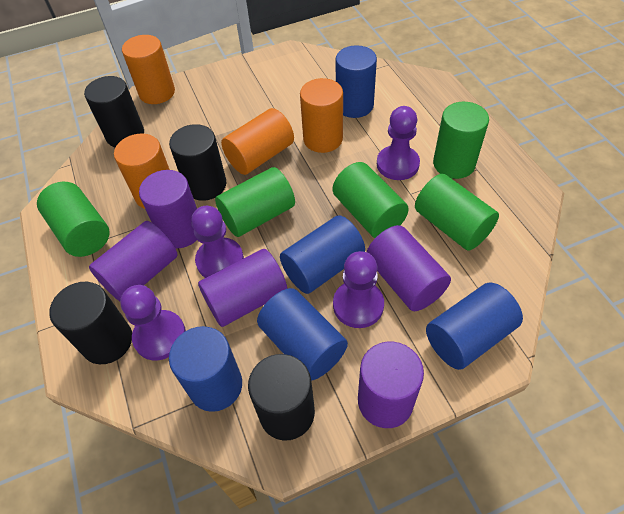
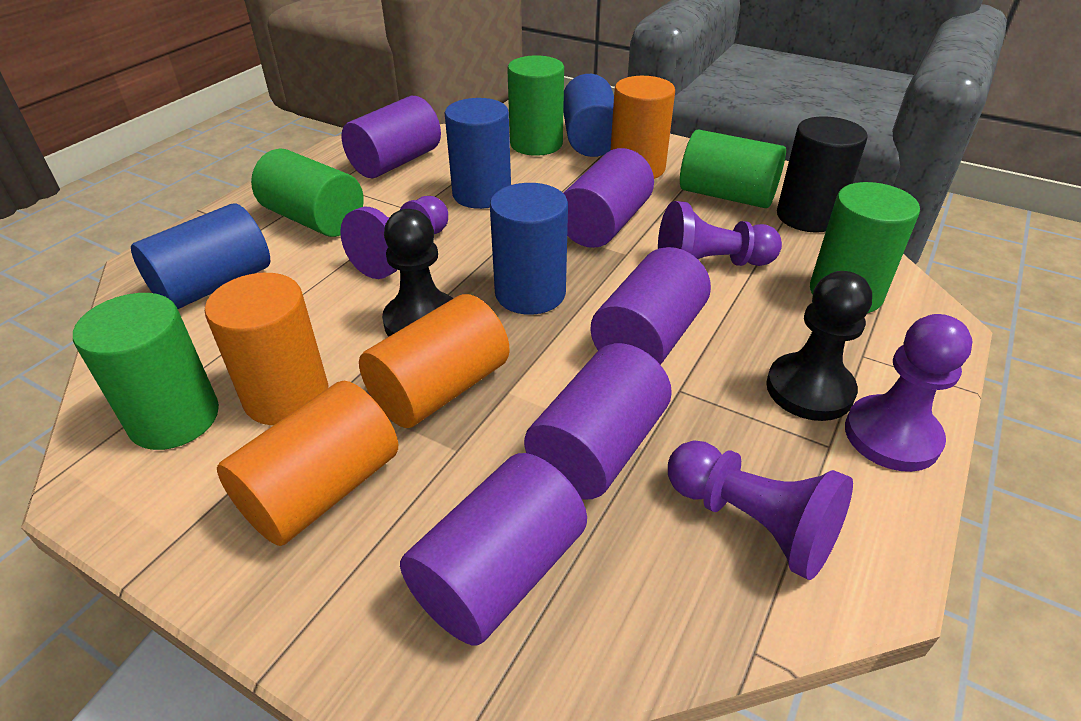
black cylinder: 4 -> 1
black pawn: 0 -> 2
blue cylinder: 5 -> 4

